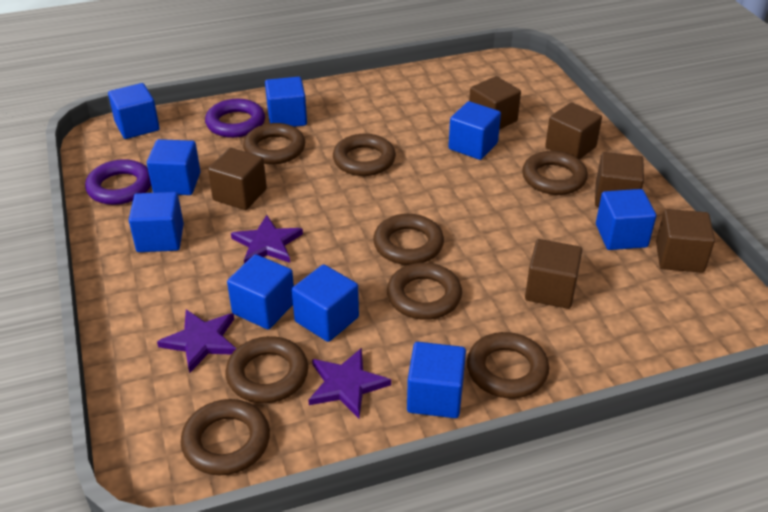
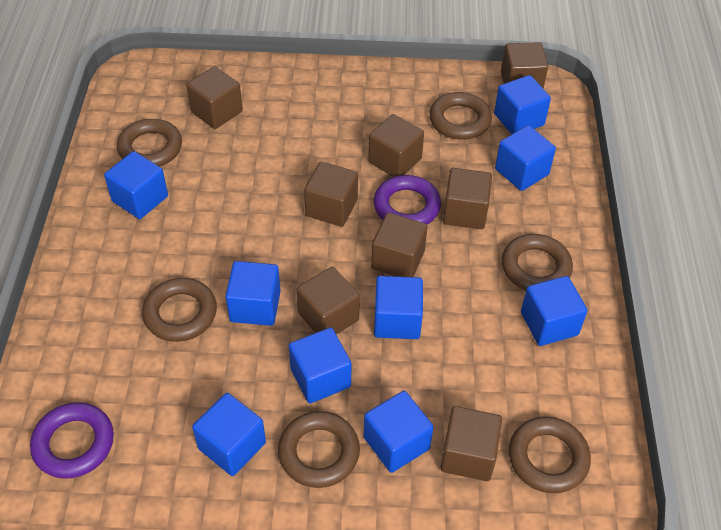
brown cube: 6 -> 8
brown ring: 8 -> 6
purple star: 3 -> 0

